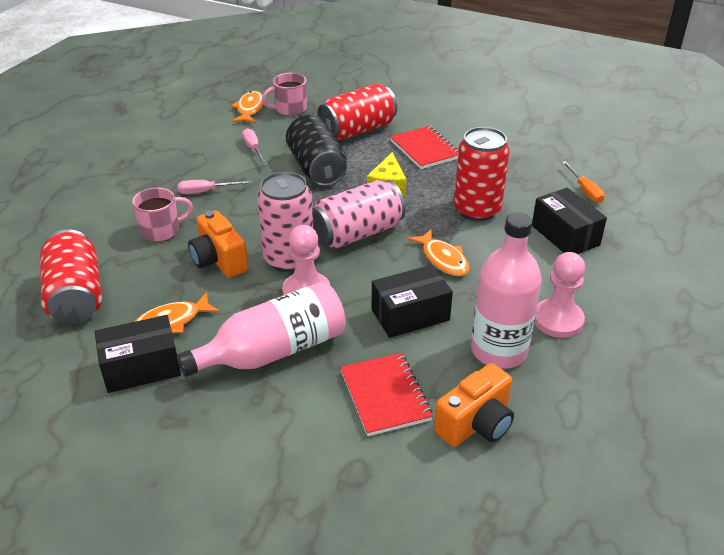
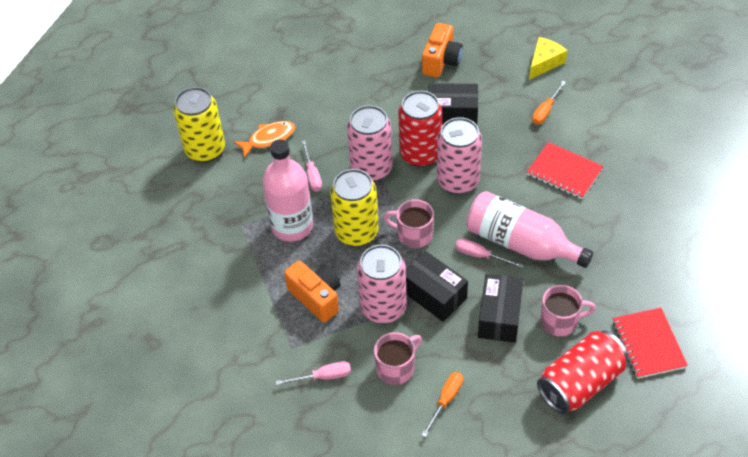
black can: 1 -> 0
orange fish: 3 -> 1
orange screwdriver: 1 -> 2
pink can: 2 -> 3
pink mug: 2 -> 3
pink pawn: 2 -> 0
pink screwdriver: 2 -> 3
red can: 3 -> 2
yellow can: 0 -> 2

